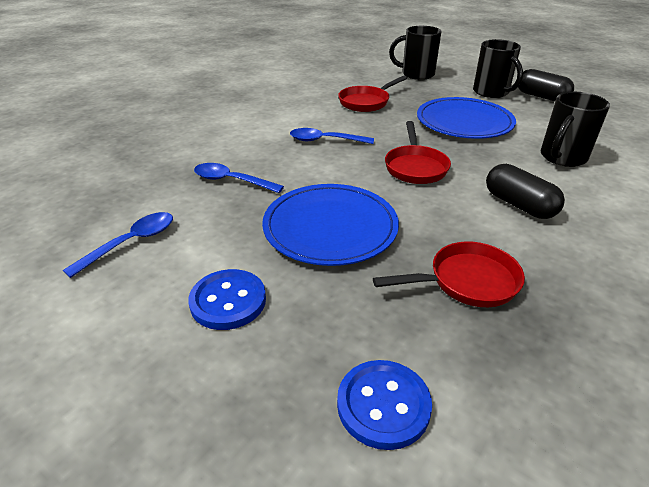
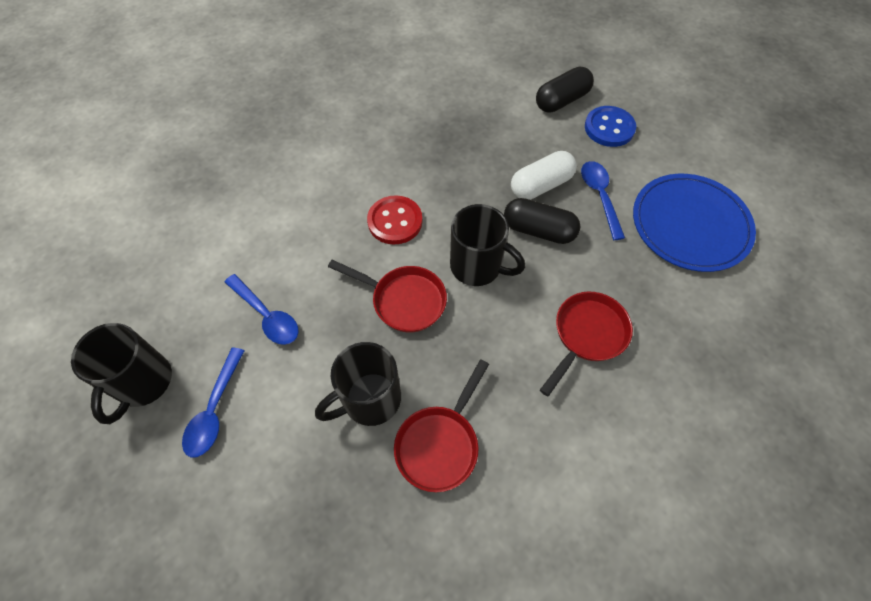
blue button: 2 -> 1
blue plate: 2 -> 1
red button: 0 -> 1
white capsule: 0 -> 1

